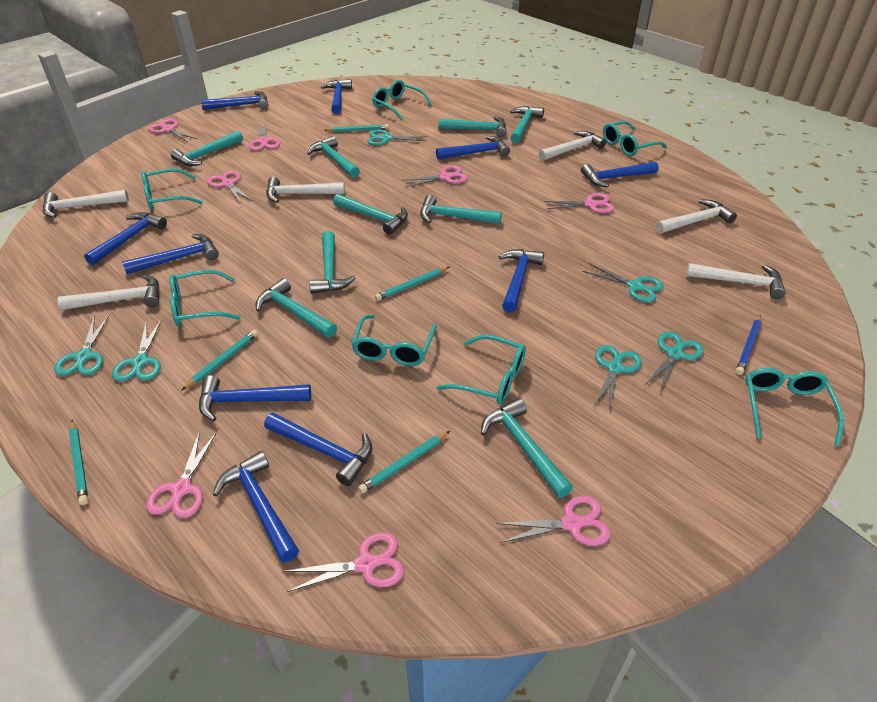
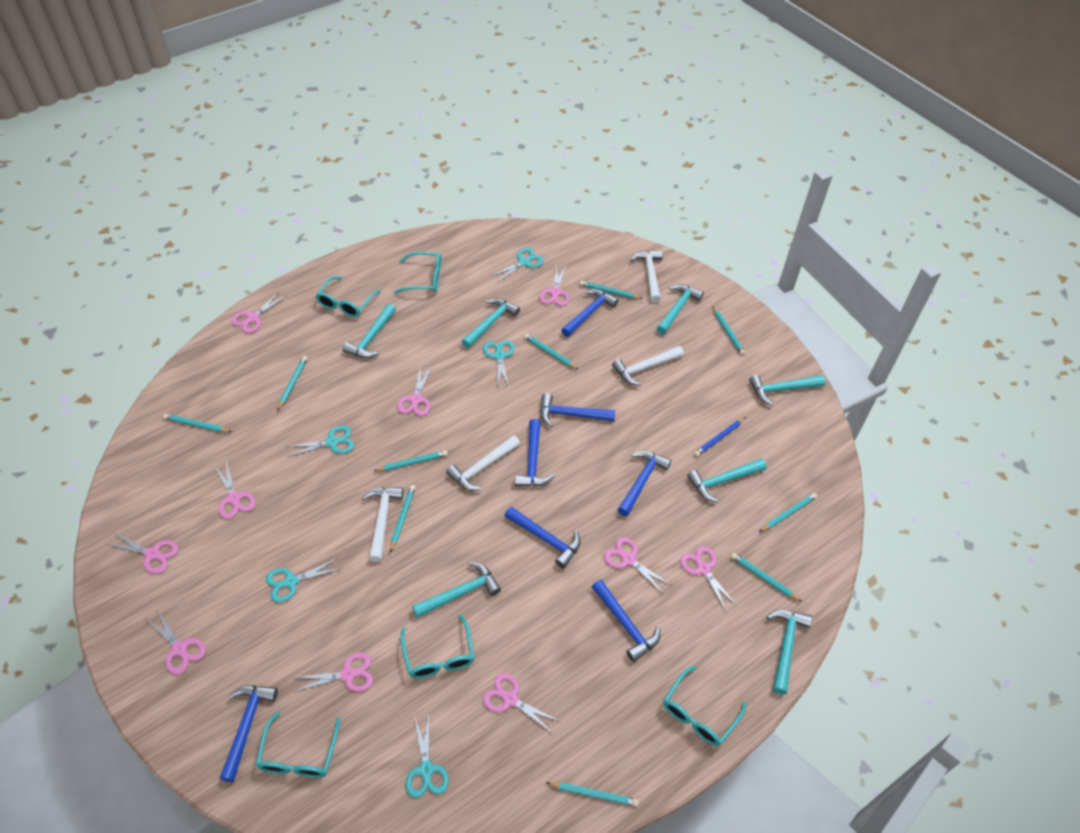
blue hammer: 10 -> 7
pink scissors: 8 -> 10
turquoise glasses: 7 -> 5
turquoise hammer: 9 -> 7
turquoise pencil: 5 -> 10
turquoise scissors: 6 -> 5
white hammer: 6 -> 4

